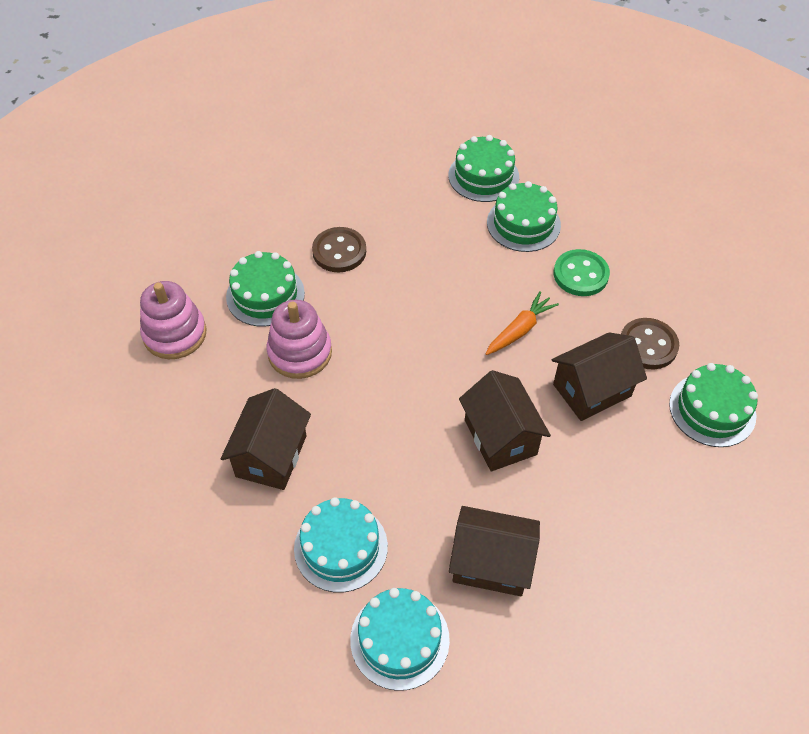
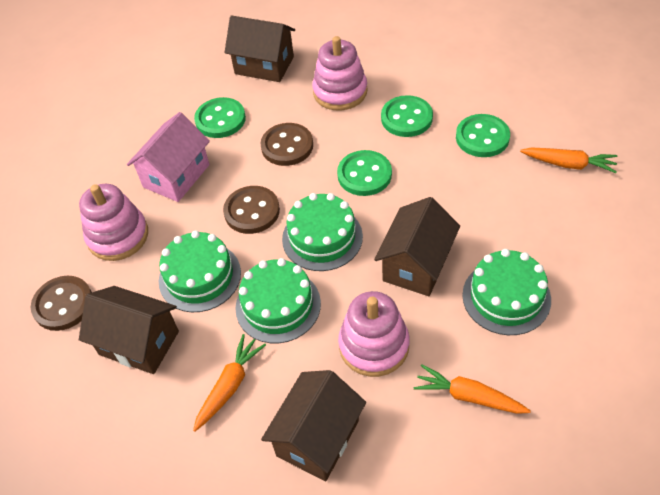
brown button: 2 -> 3
green button: 1 -> 4
orange carrot: 1 -> 3
pink house: 0 -> 1
pink stacking toy: 2 -> 3
turquoise cake: 2 -> 0

